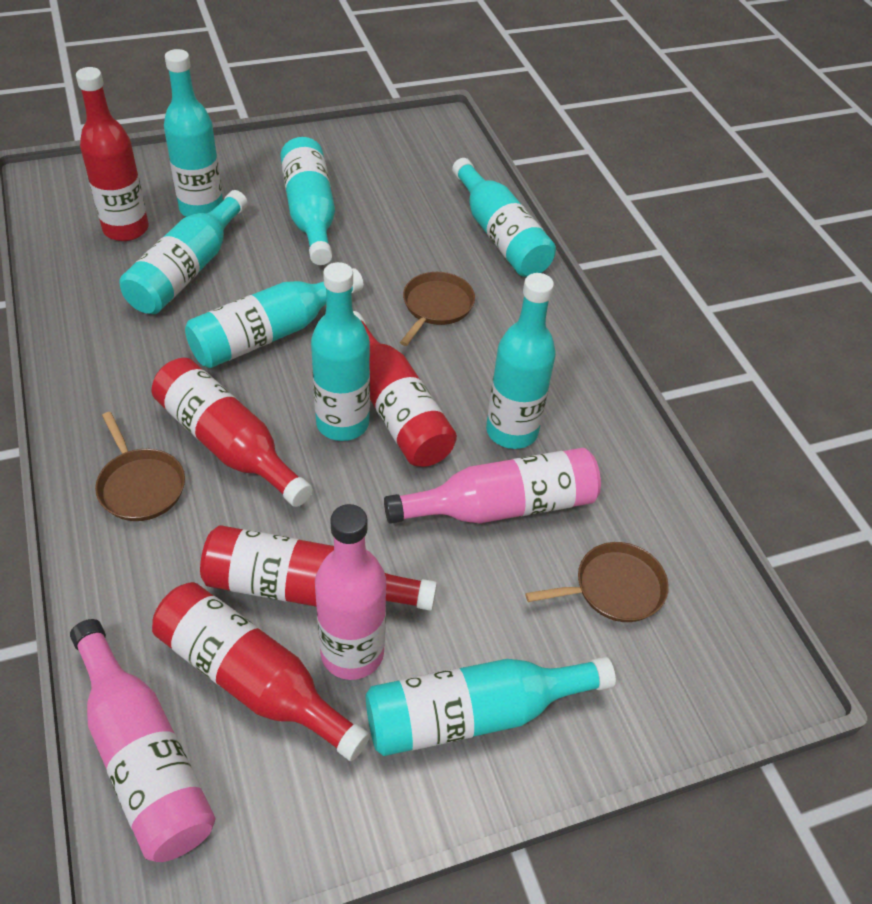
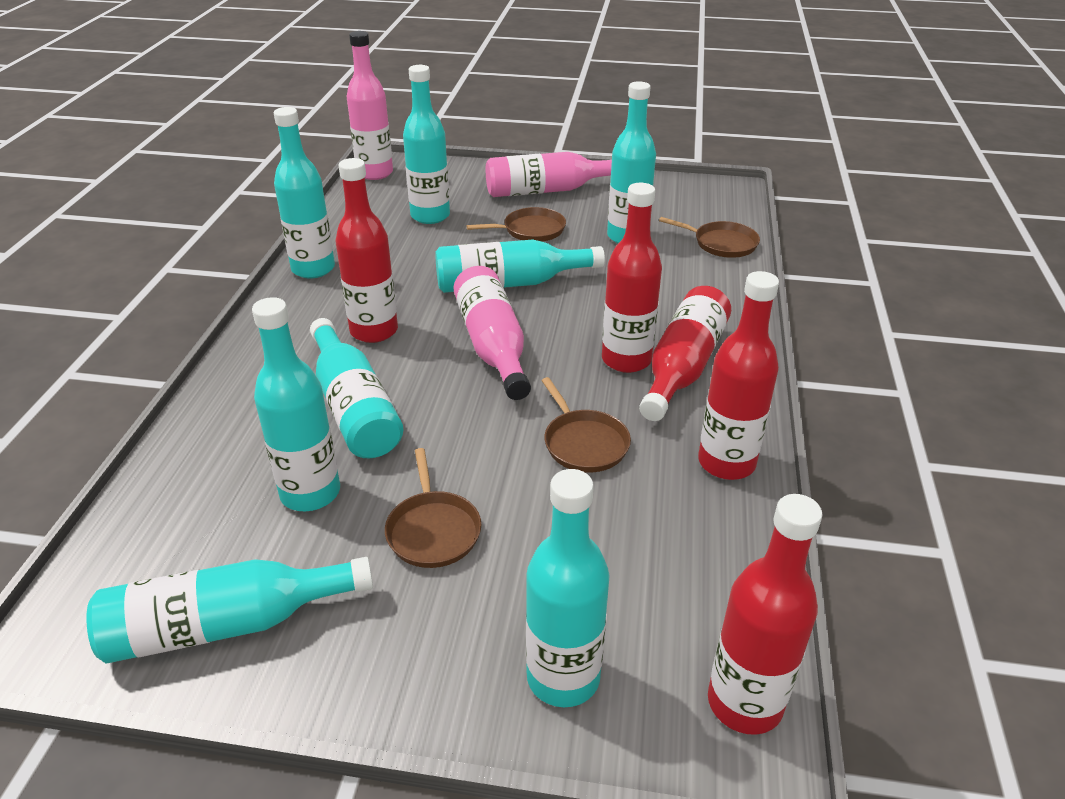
brown pan: 3 -> 4

